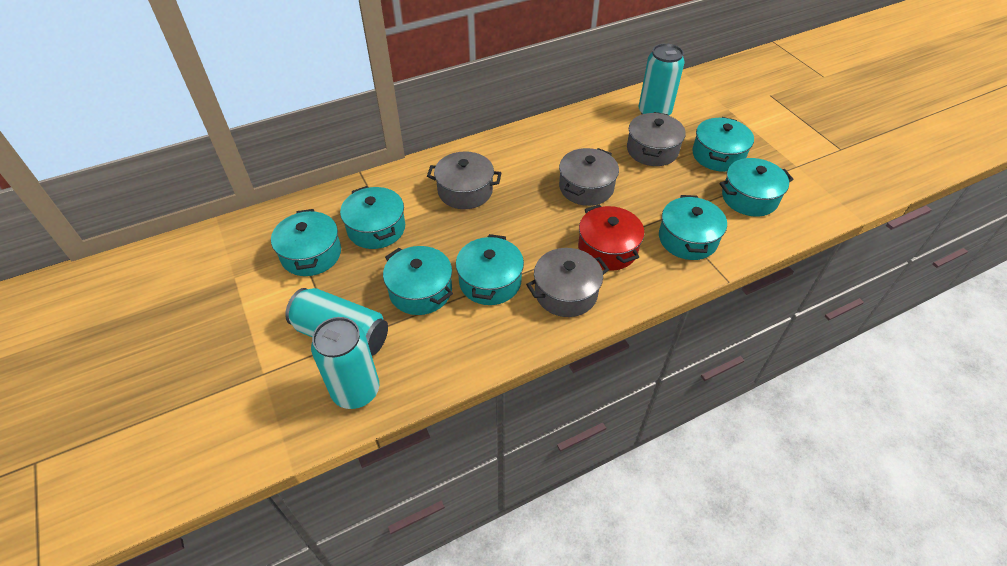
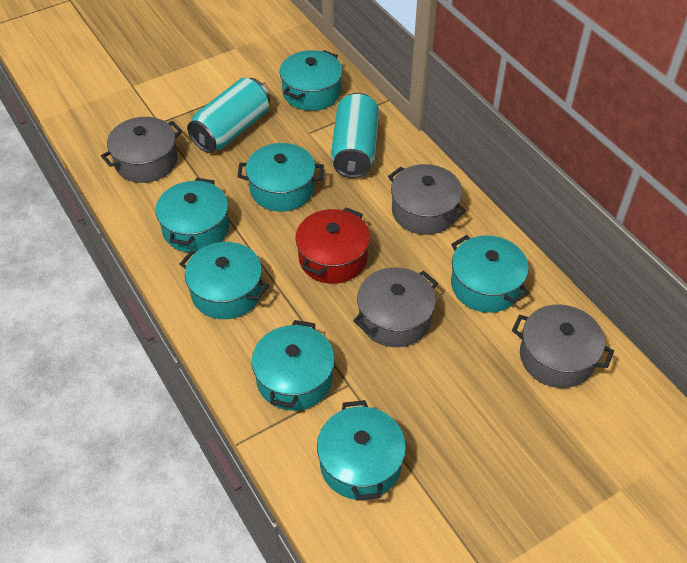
turquoise can: 3 -> 2

